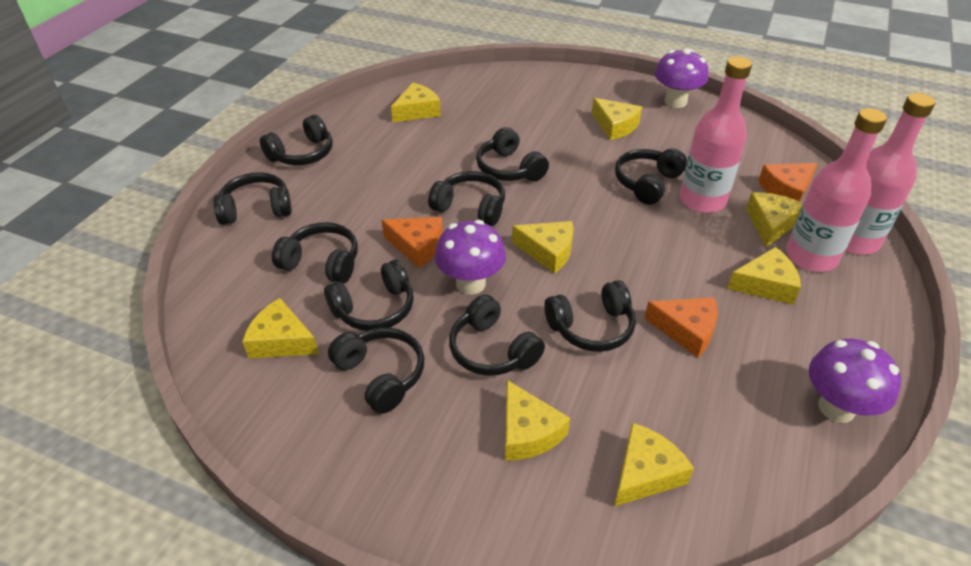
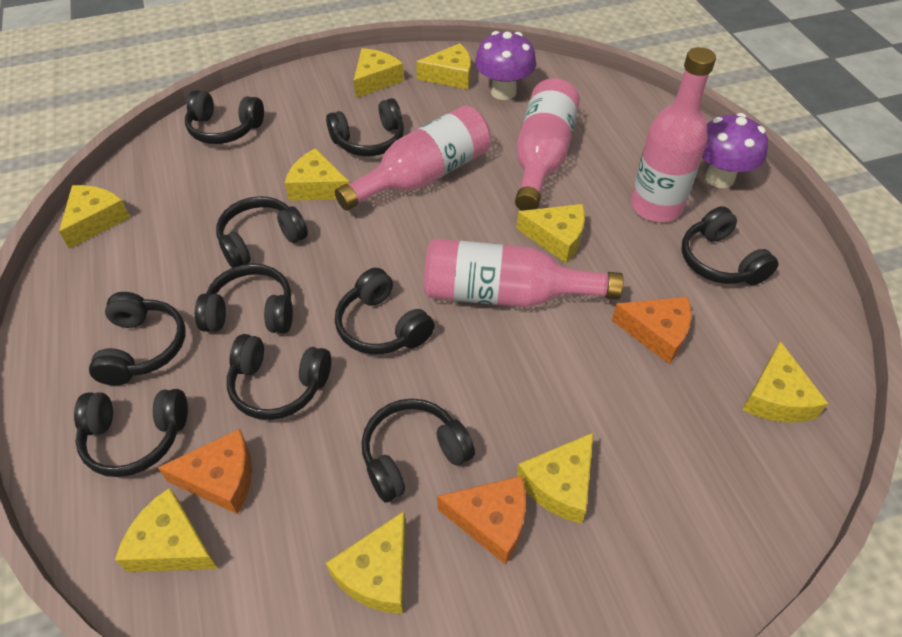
pink bottle: 3 -> 4
purple mushroom: 3 -> 2
yellow cheese: 8 -> 9

